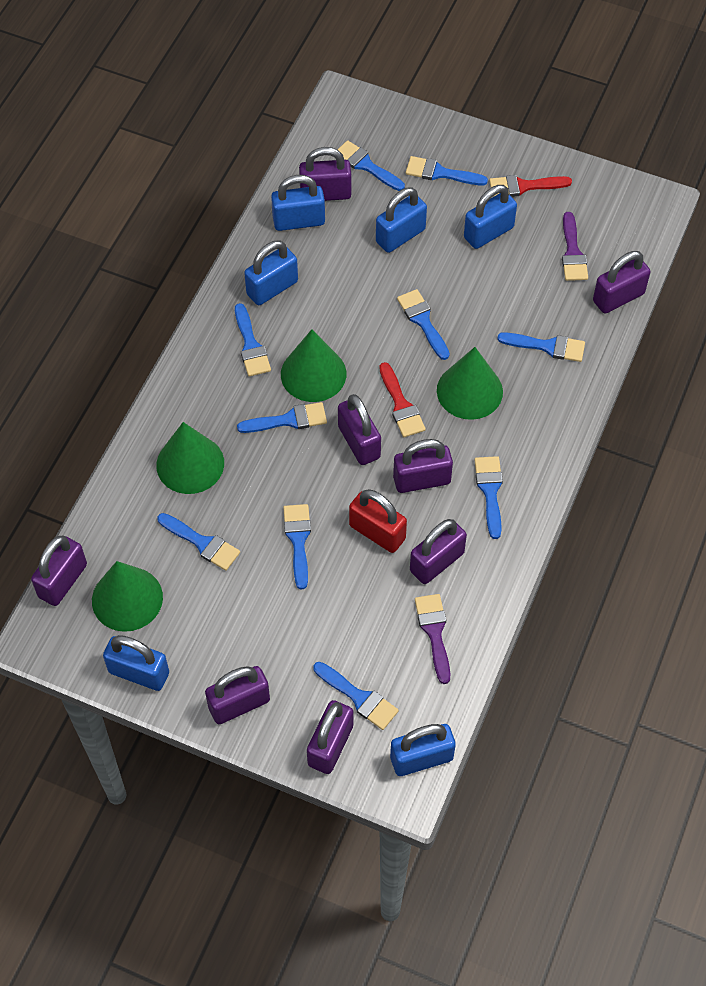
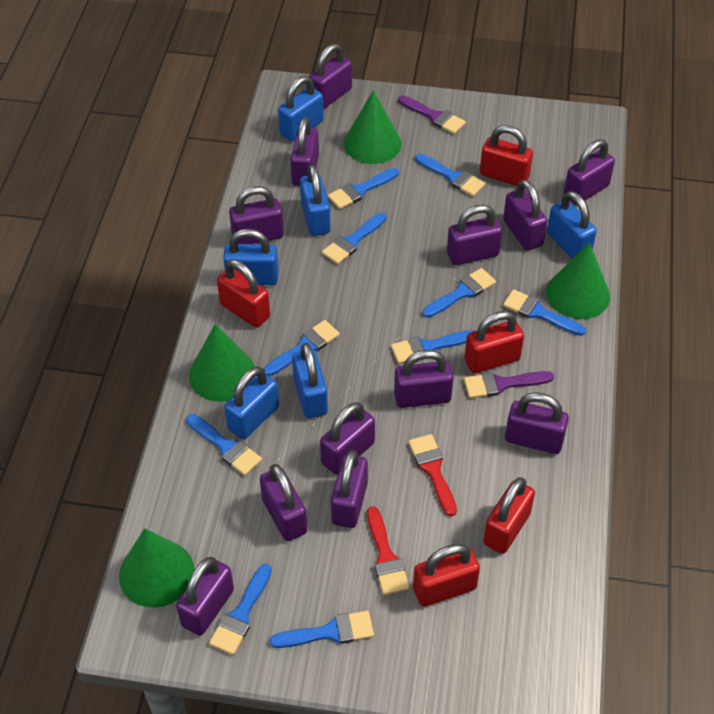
purple padlock: 8 -> 12
red padlock: 1 -> 5

